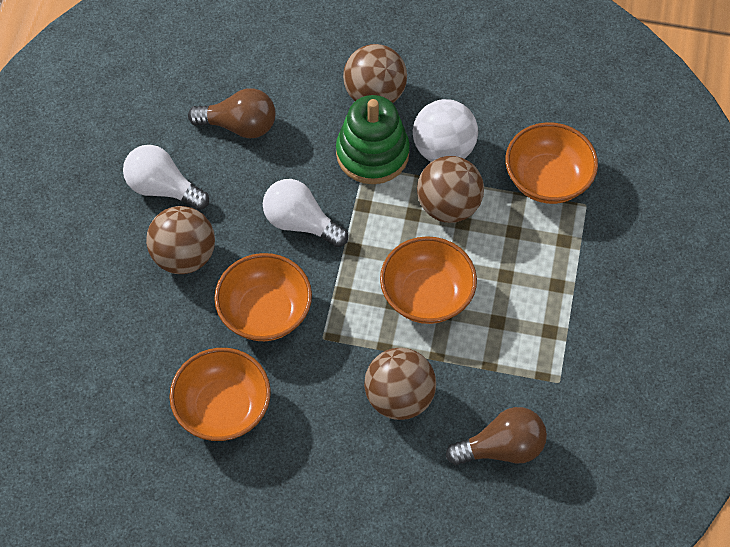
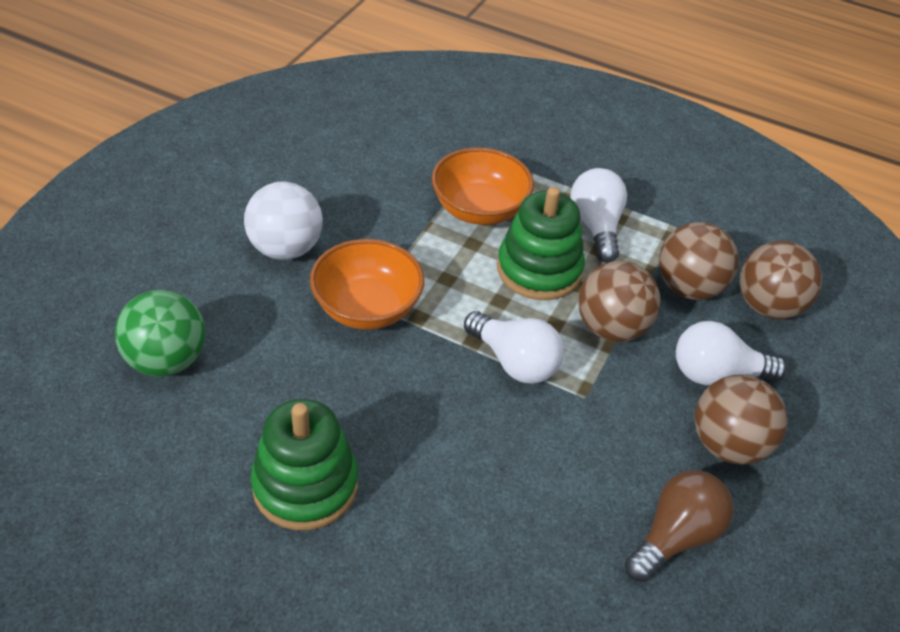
brown light bulb: 2 -> 1
green ball: 0 -> 1
green stacking toy: 1 -> 2
orange bowl: 4 -> 2
white light bulb: 2 -> 3

